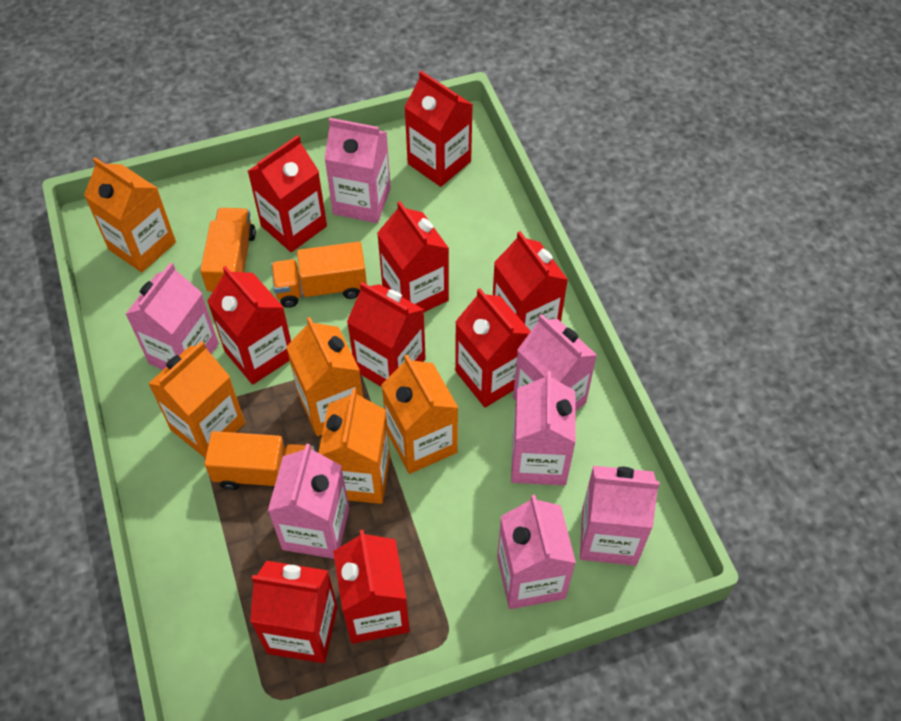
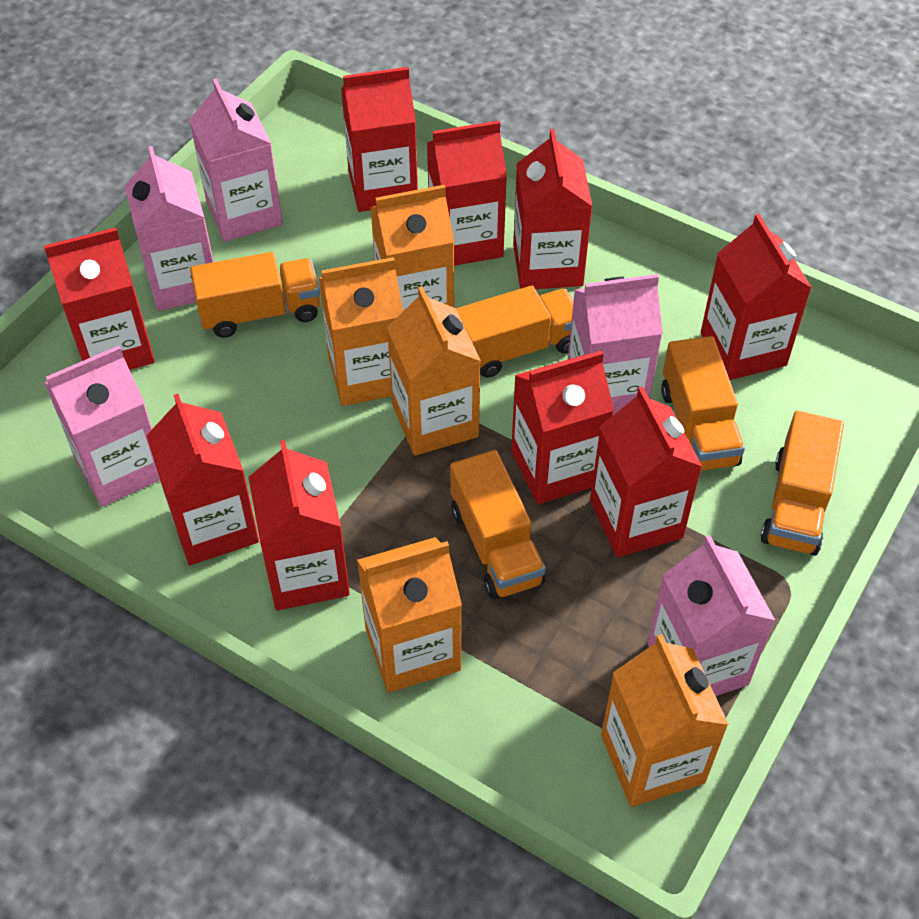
orange truck: 3 -> 5
pink carton: 7 -> 5

